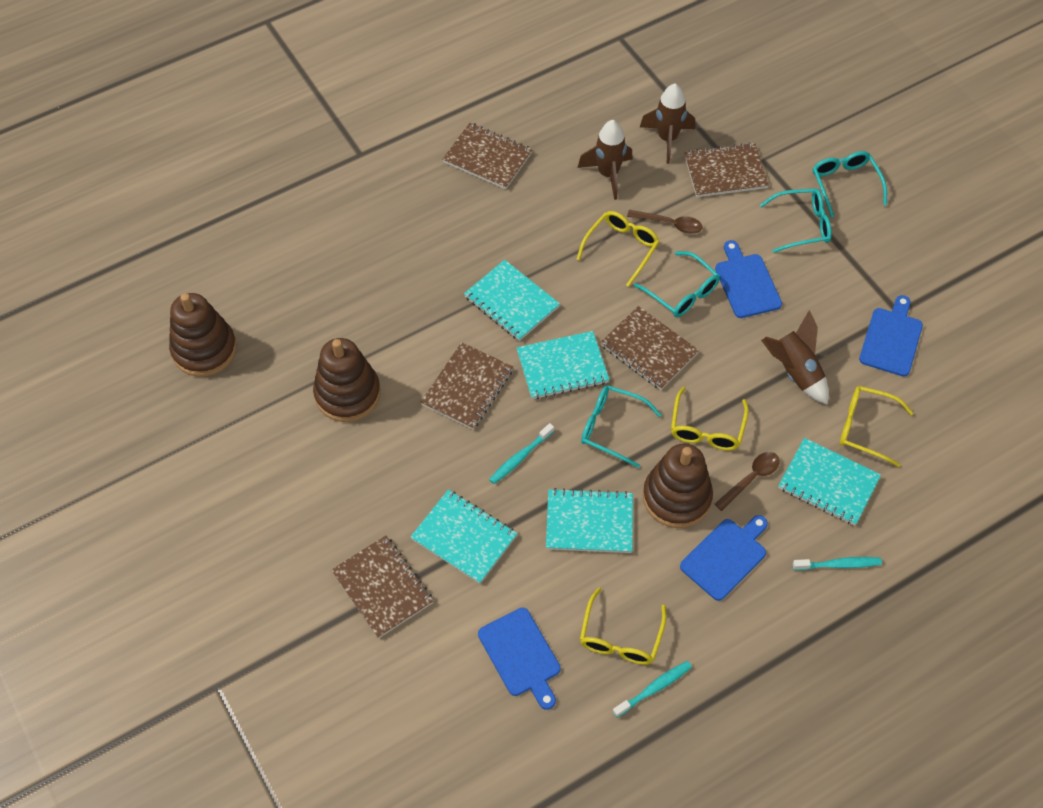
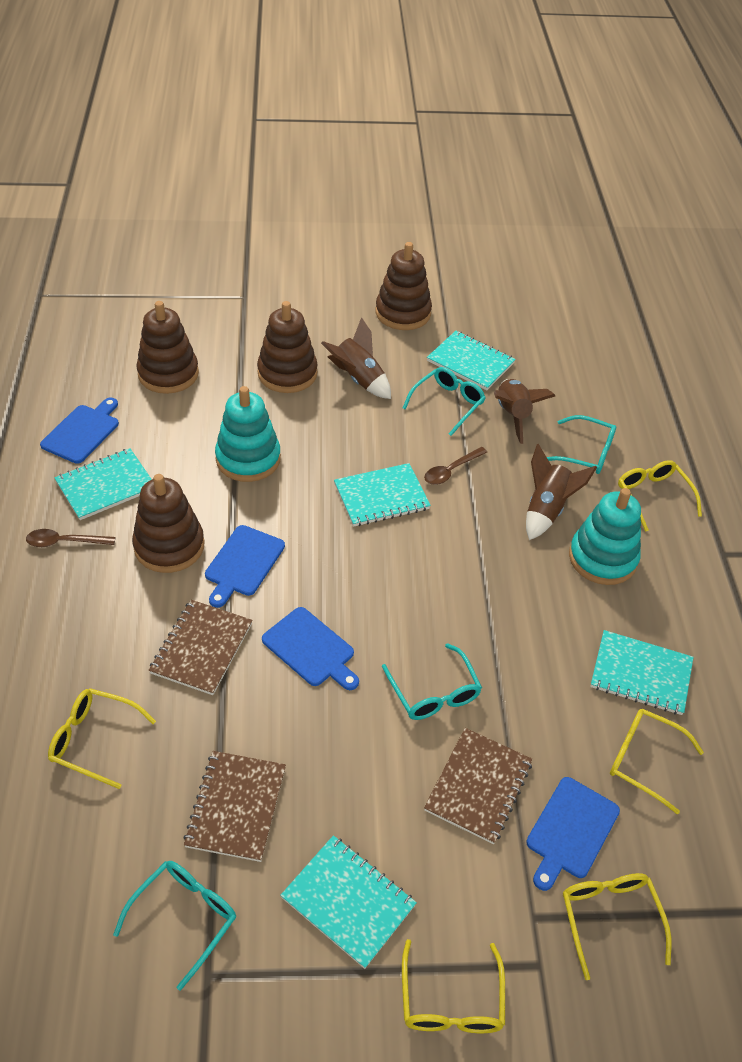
brown notebook: 5 -> 3
brown stacking toy: 3 -> 4
turquoise stacking toy: 0 -> 2
turquoise toothbrush: 3 -> 0
yellow glasses: 4 -> 5

